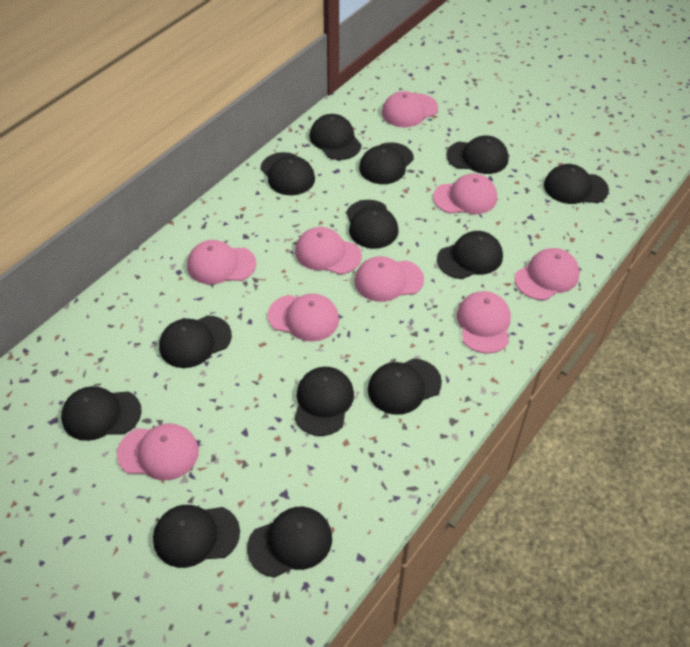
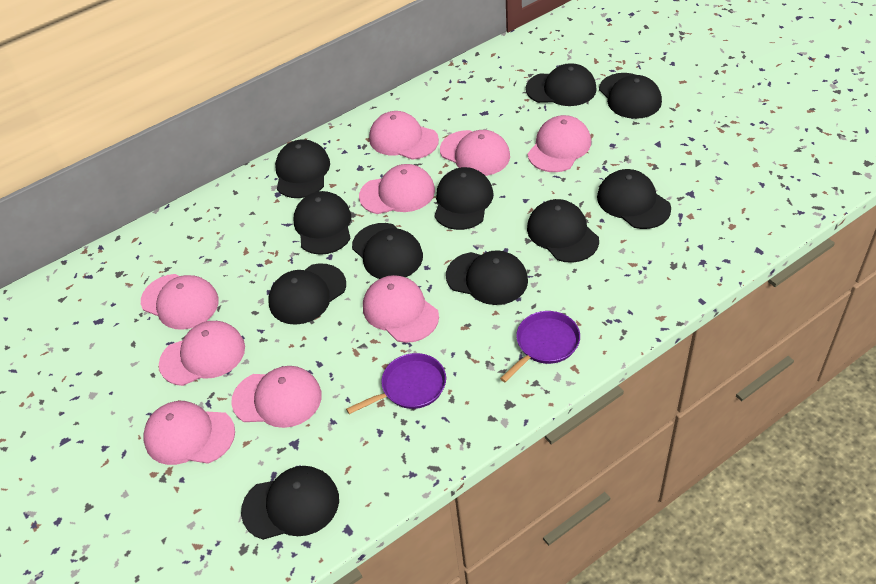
black cap: 13 -> 11
purple pan: 0 -> 2

